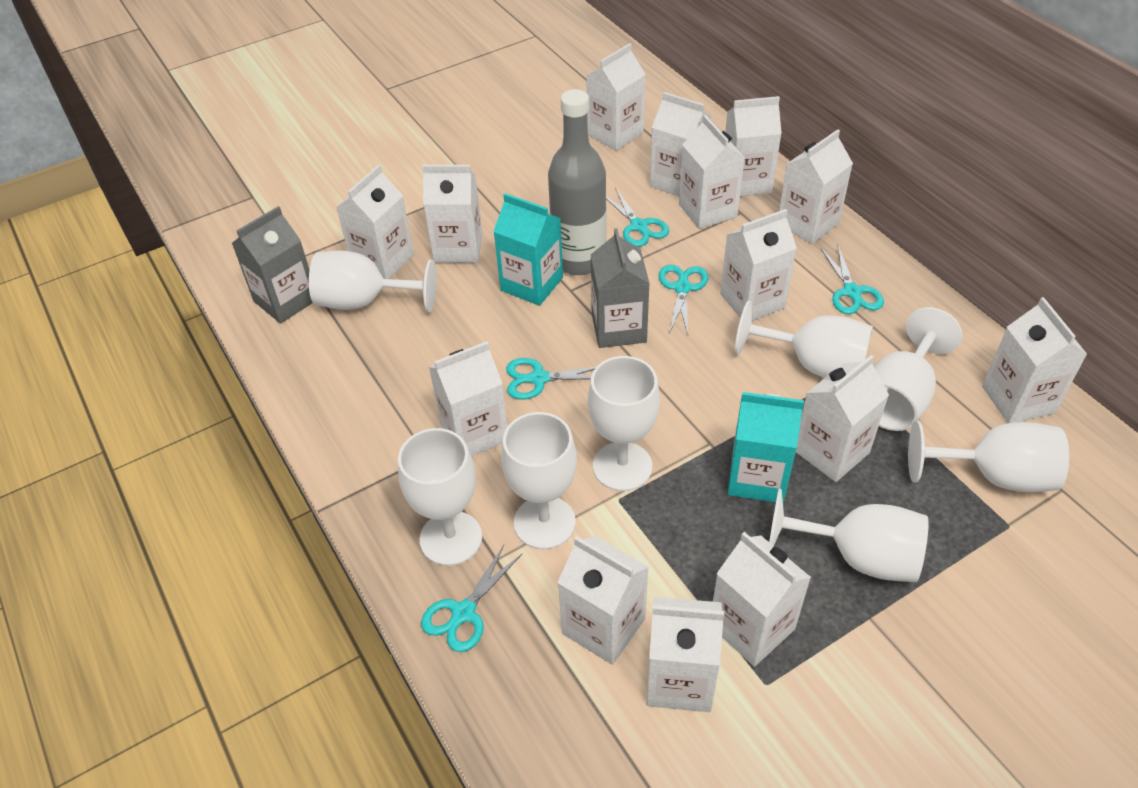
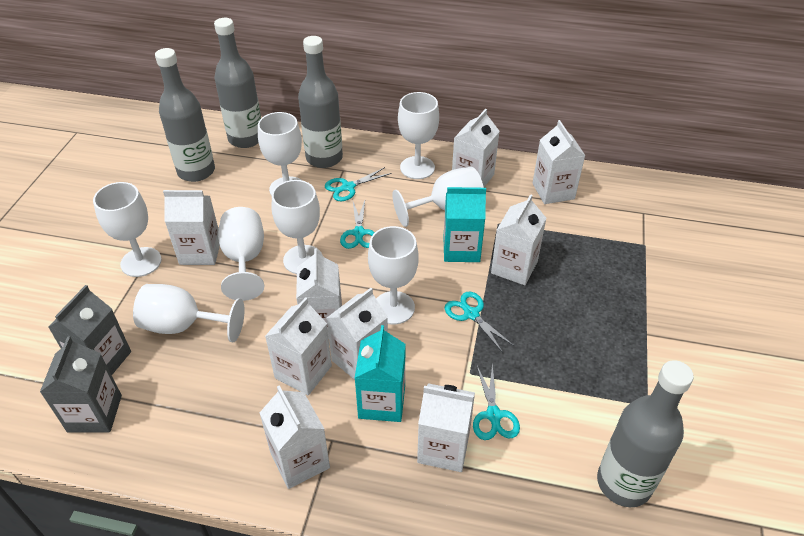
grey bottle: 1 -> 4
turquoise scissors: 5 -> 4
white carton: 14 -> 9

